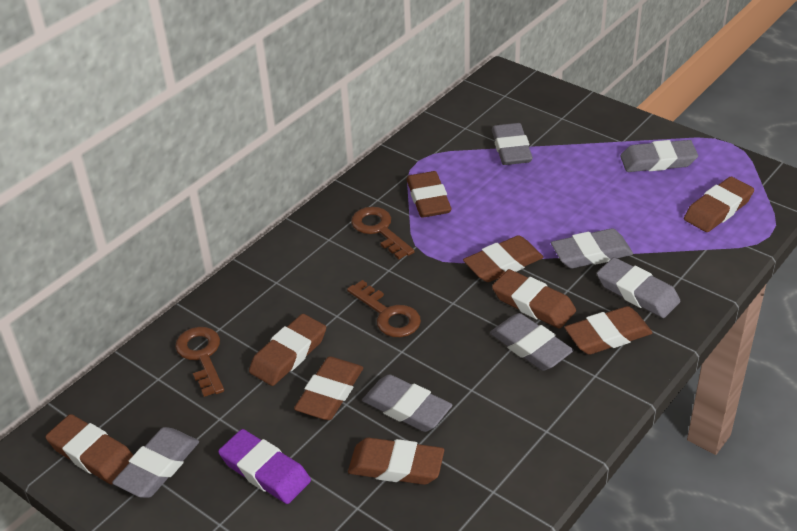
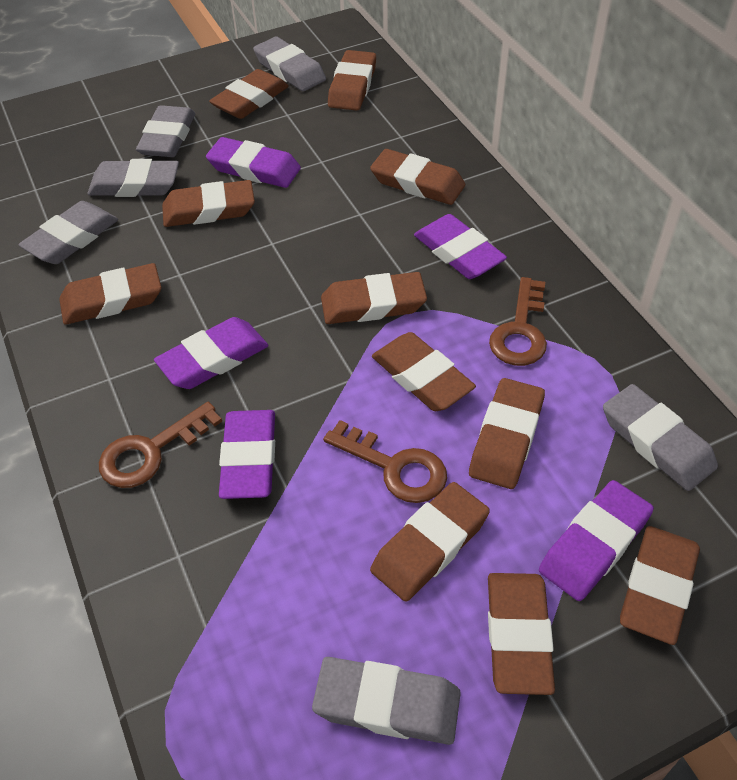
brown eraser: 9 -> 11
grey eraser: 7 -> 6
purple eraser: 1 -> 5

